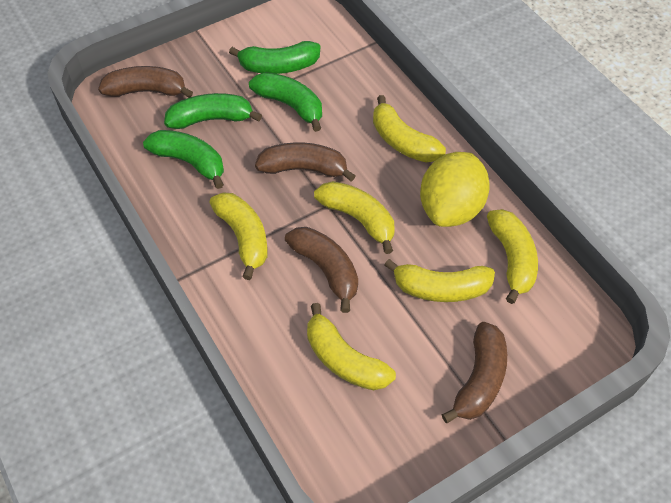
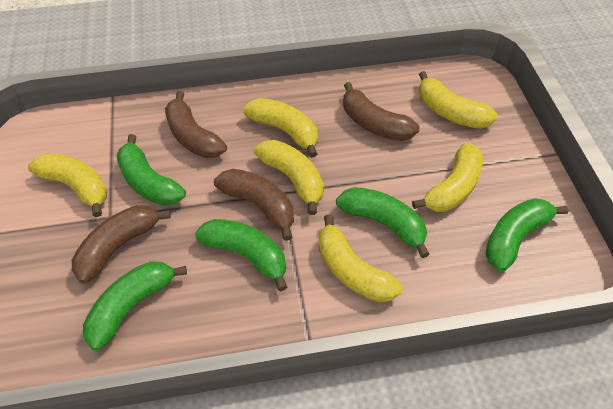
green banana: 4 -> 5
yellow lemon: 1 -> 0

